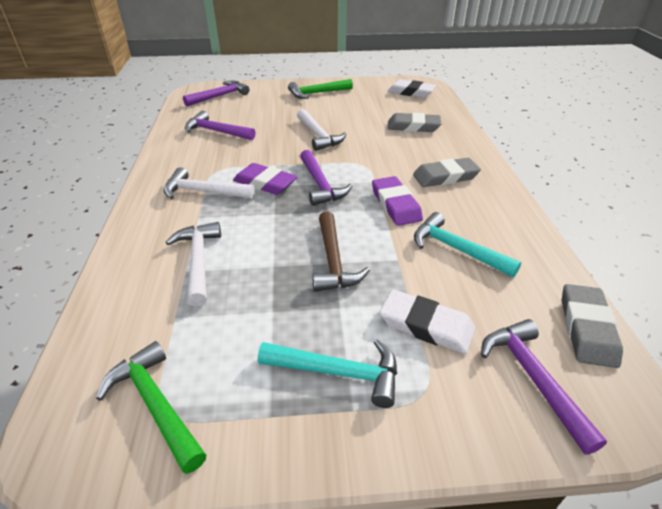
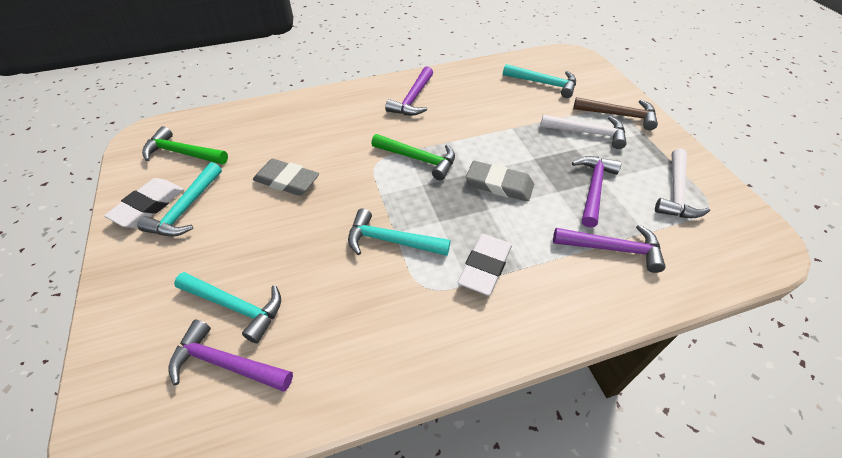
grey eraser: 3 -> 2
purple eraser: 2 -> 0
turquoise hammer: 2 -> 4
white hammer: 3 -> 2

